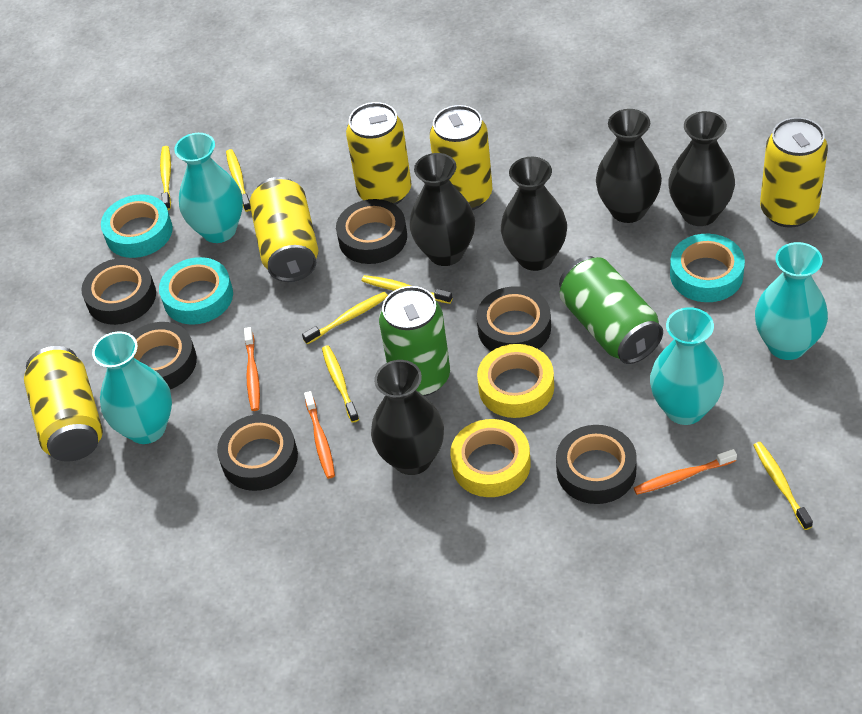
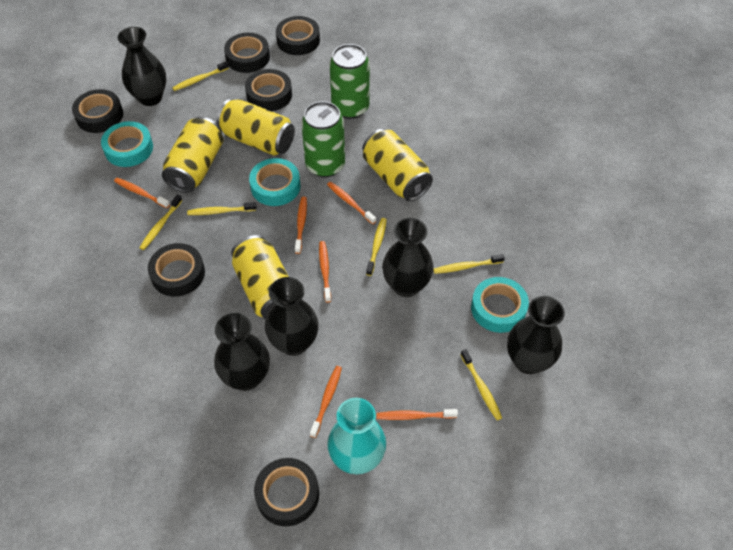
orange toothbrush: 3 -> 6
turquoise vase: 4 -> 1
yellow can: 5 -> 4
yellow tape: 2 -> 0

